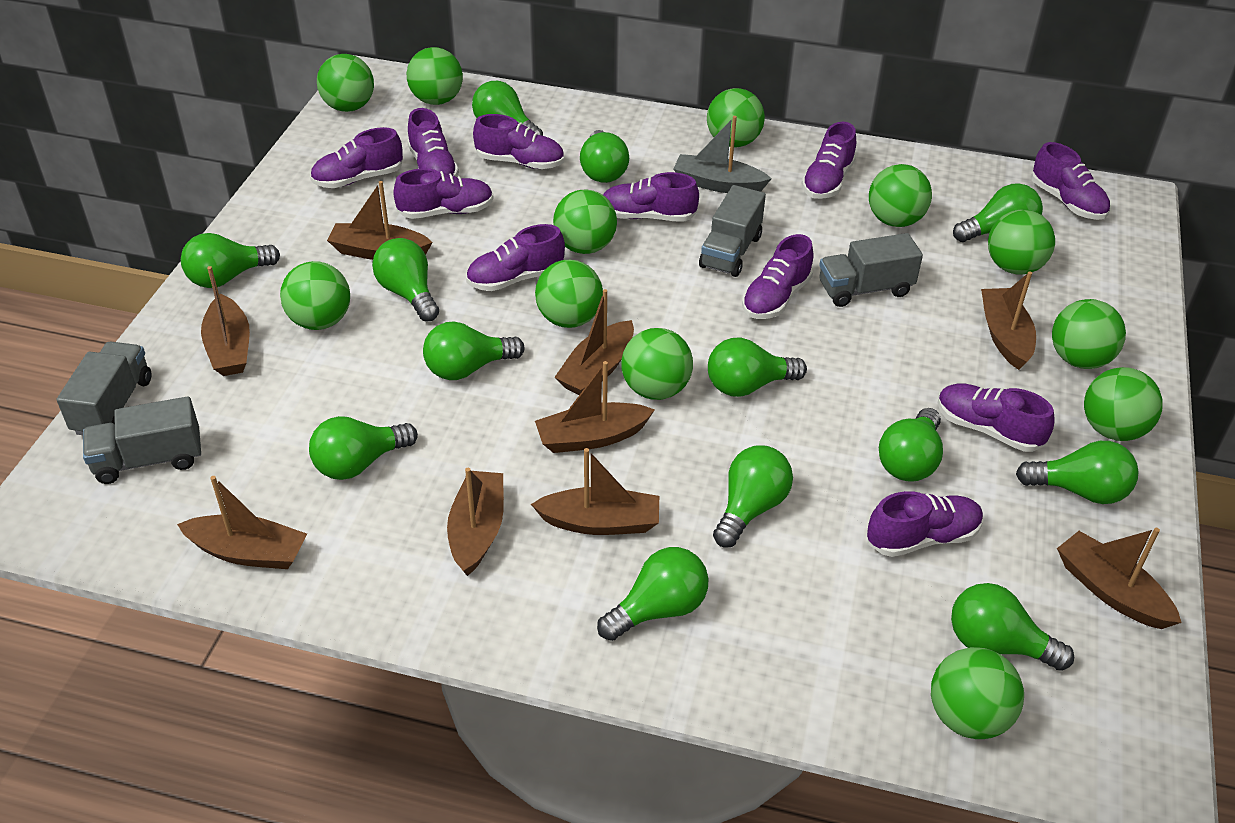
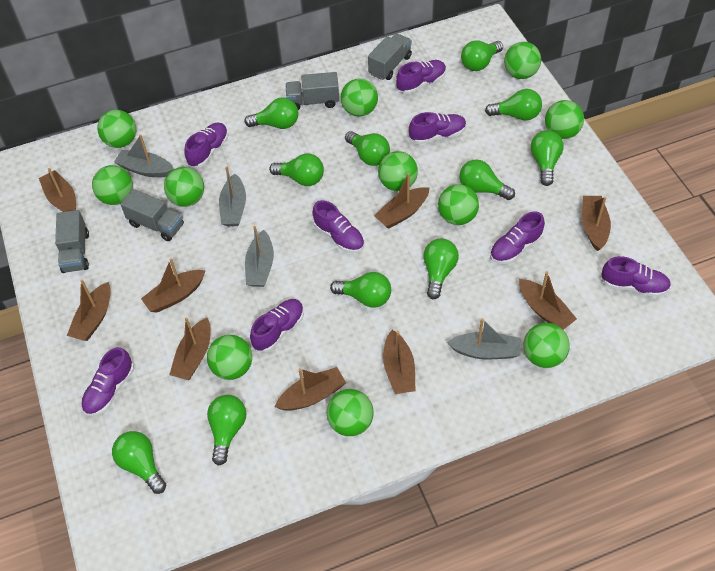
green ball: 12 -> 11
green light bulb: 13 -> 11
grey boat: 1 -> 4
purple shoe: 11 -> 8

